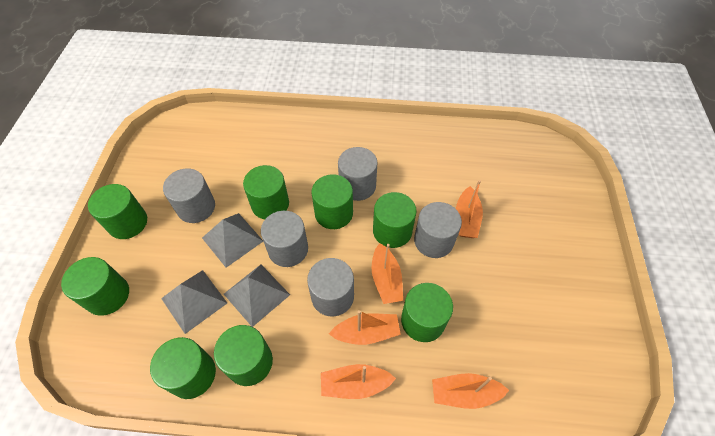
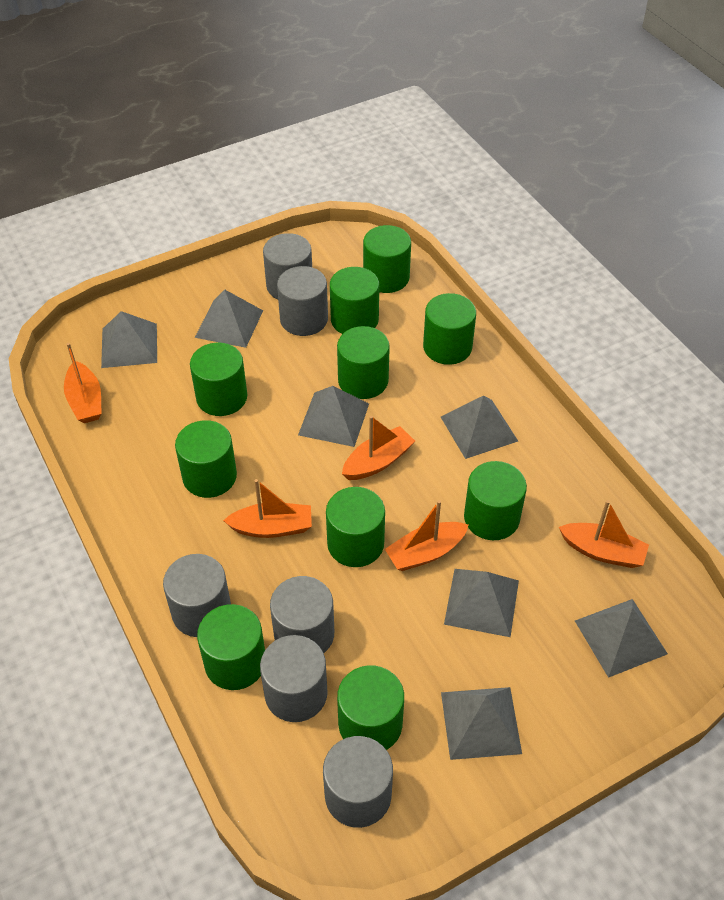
green cylinder: 8 -> 10
grey cylinder: 5 -> 6
grey pyramid: 3 -> 7

